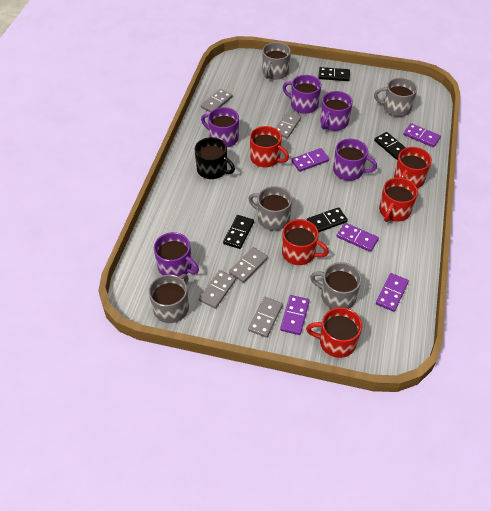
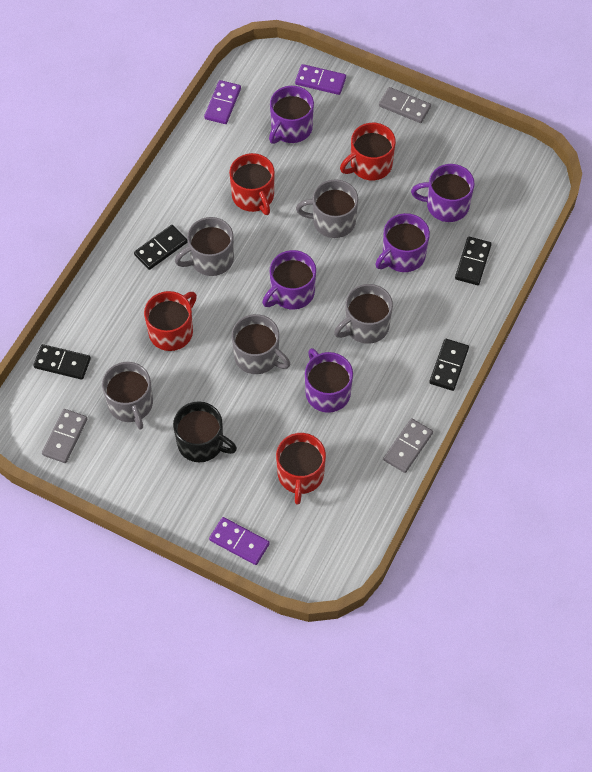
grey domino: 5 -> 3
purple domino: 5 -> 3
red mug: 5 -> 4

